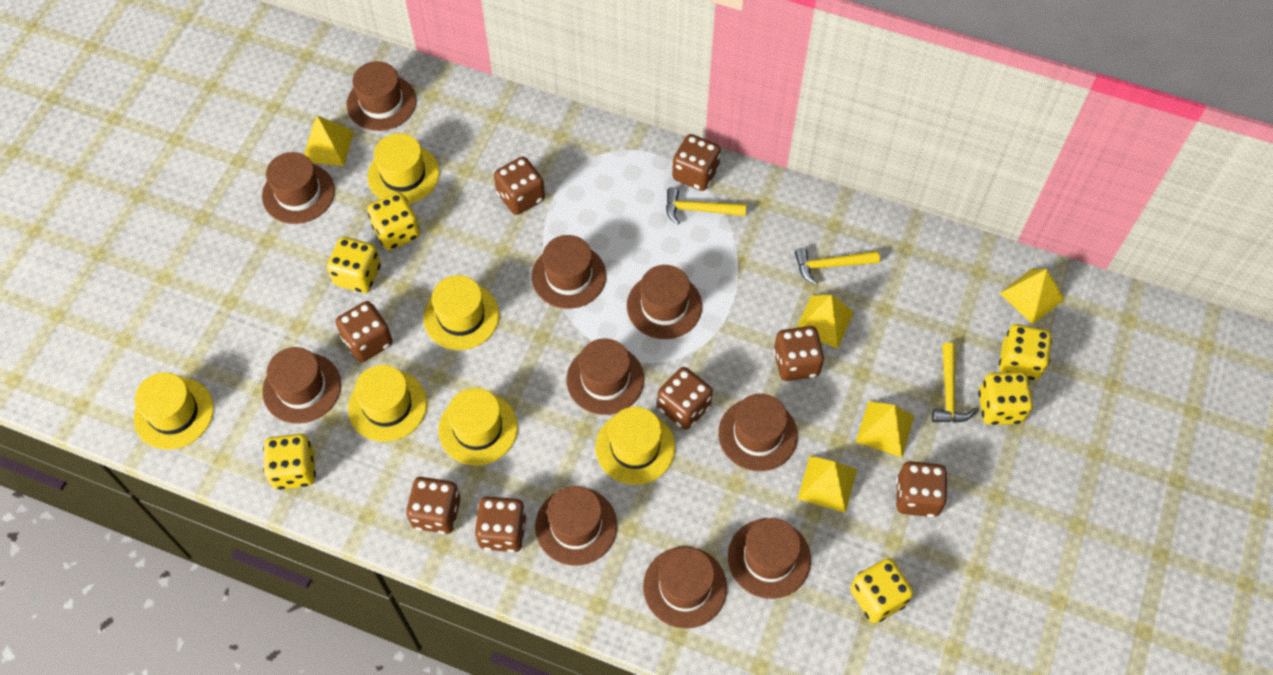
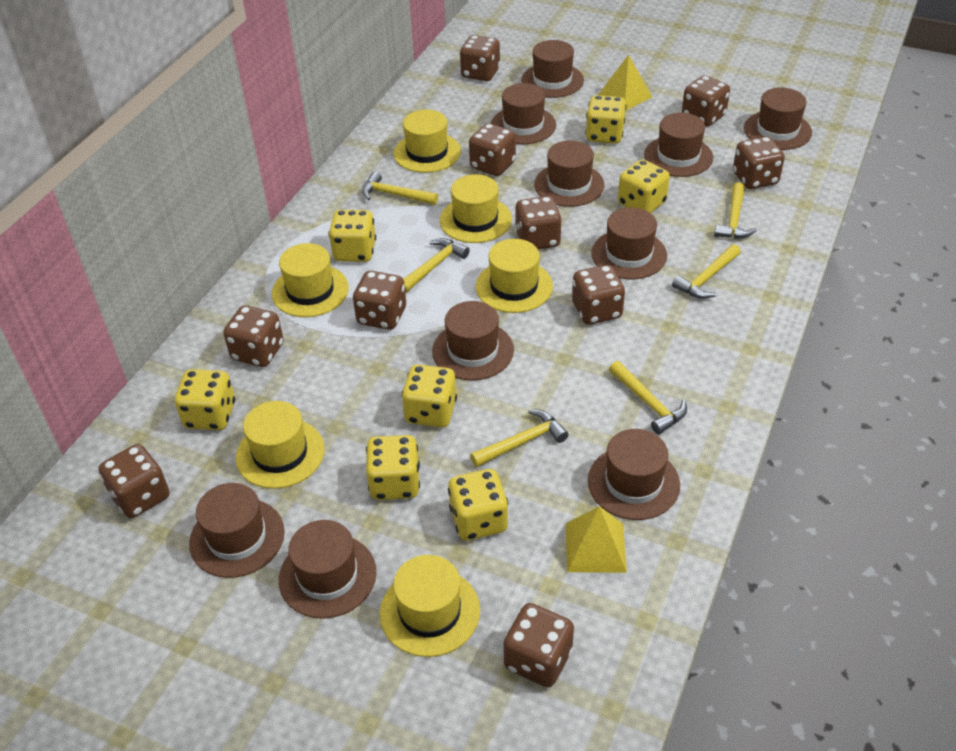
brown dice: 8 -> 10
yellow dice: 6 -> 7
yellow hammer: 3 -> 6
yellow pyramid: 5 -> 2

